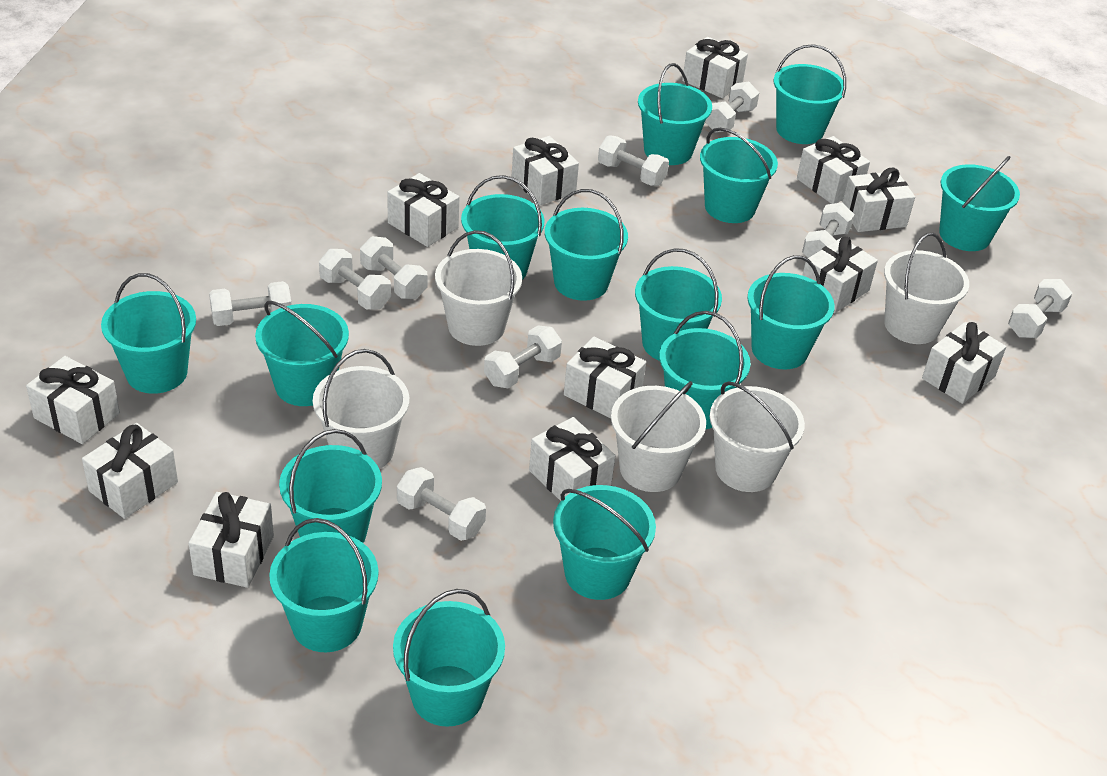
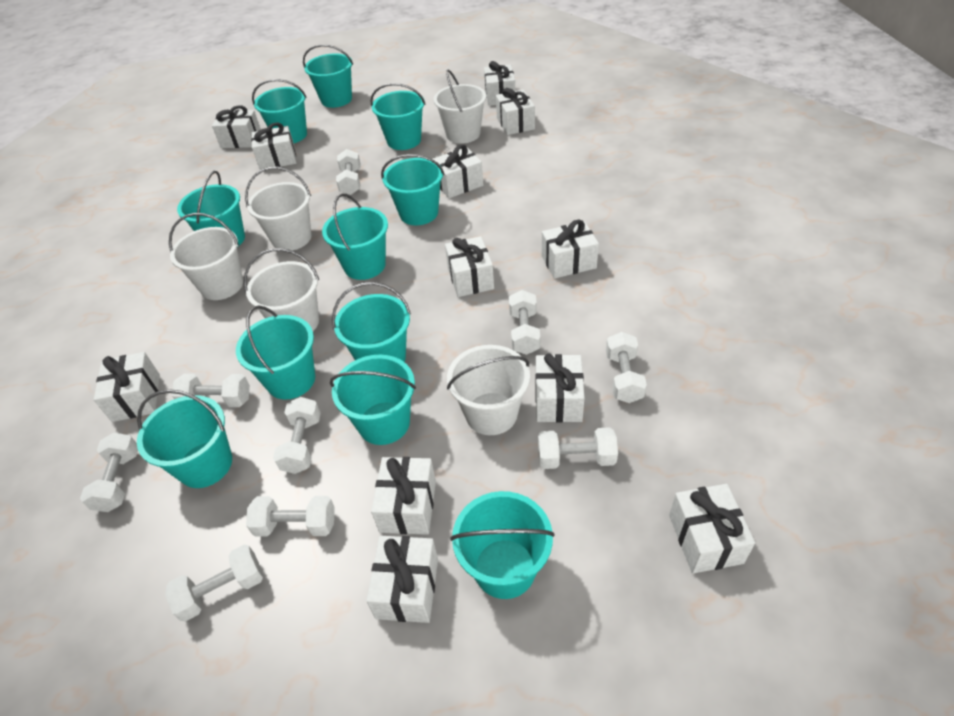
turquoise bucket: 15 -> 11

